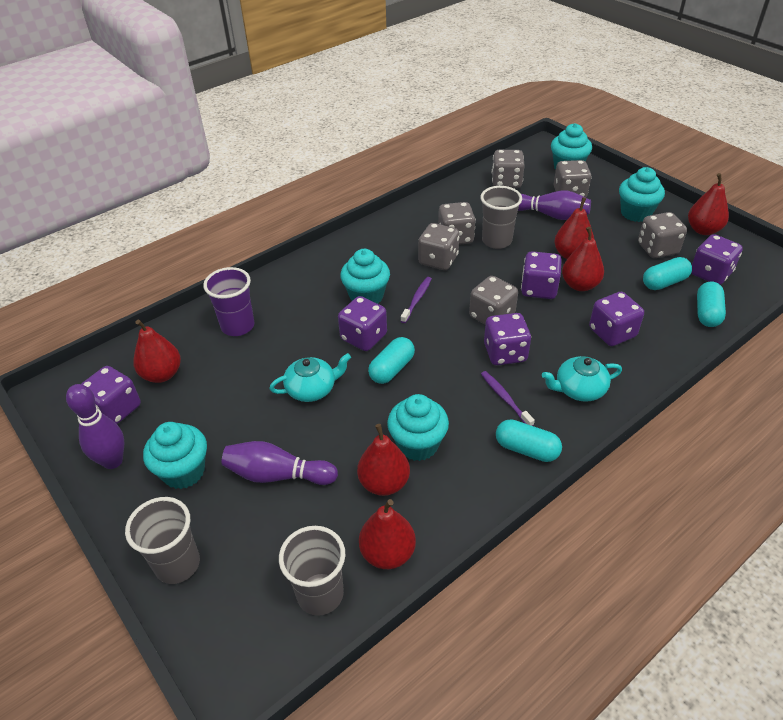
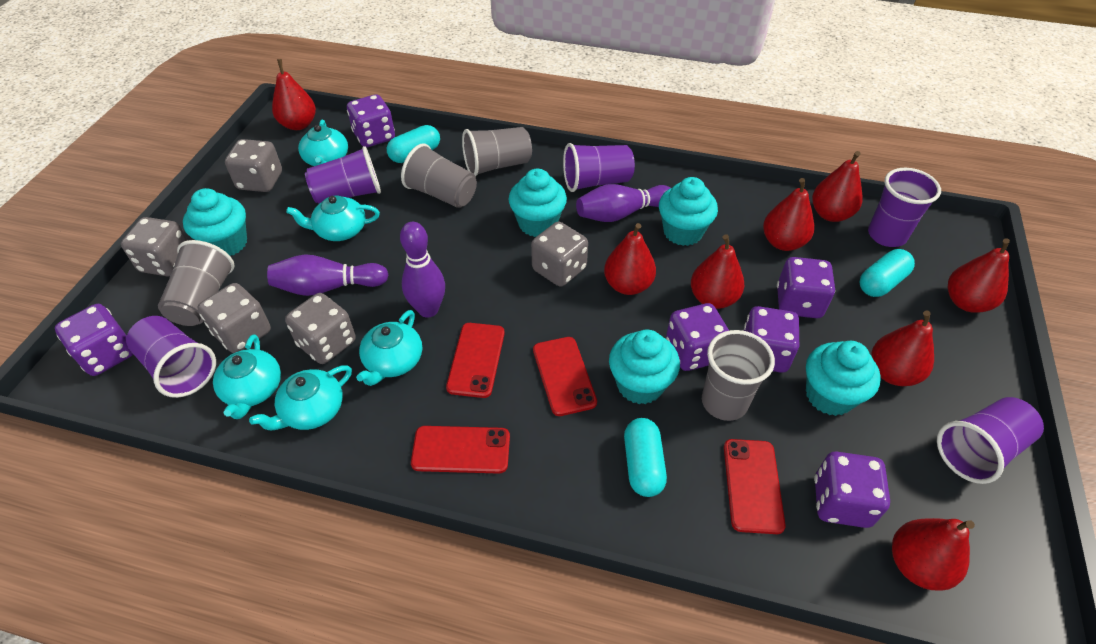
grey cup: 3 -> 4
grey dice: 6 -> 5
purple cup: 1 -> 5
purple toothbrush: 2 -> 0
red pear: 6 -> 8
red phone: 0 -> 4
turquoise capsule: 4 -> 3
turquoise teapot: 2 -> 5

